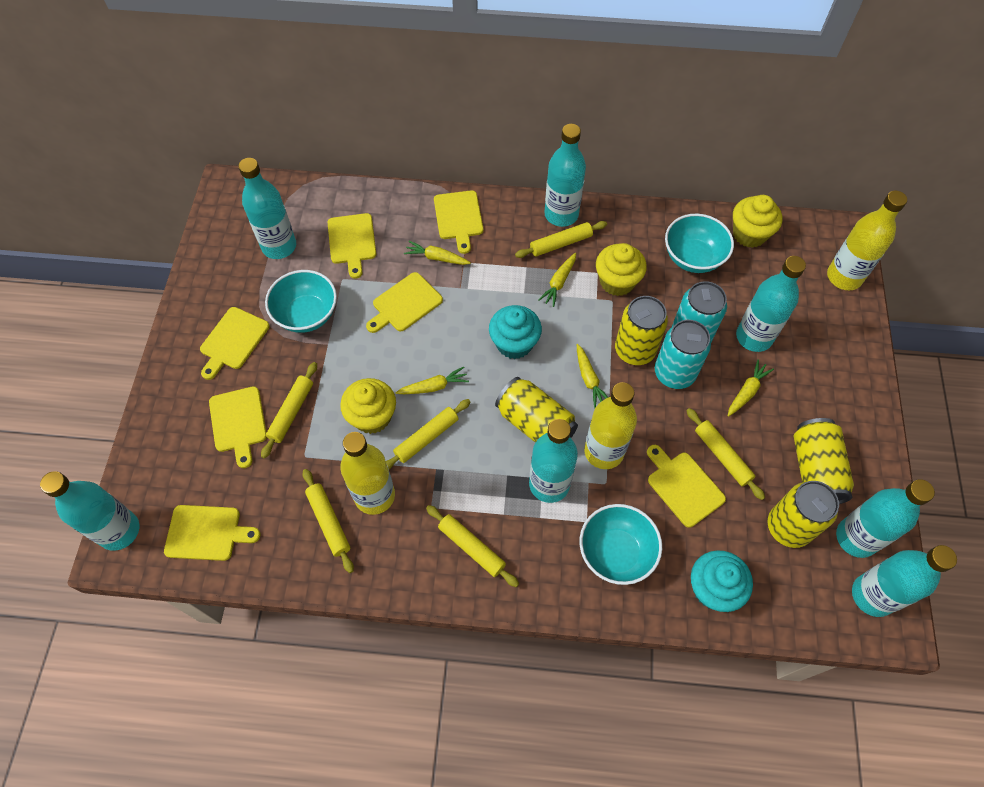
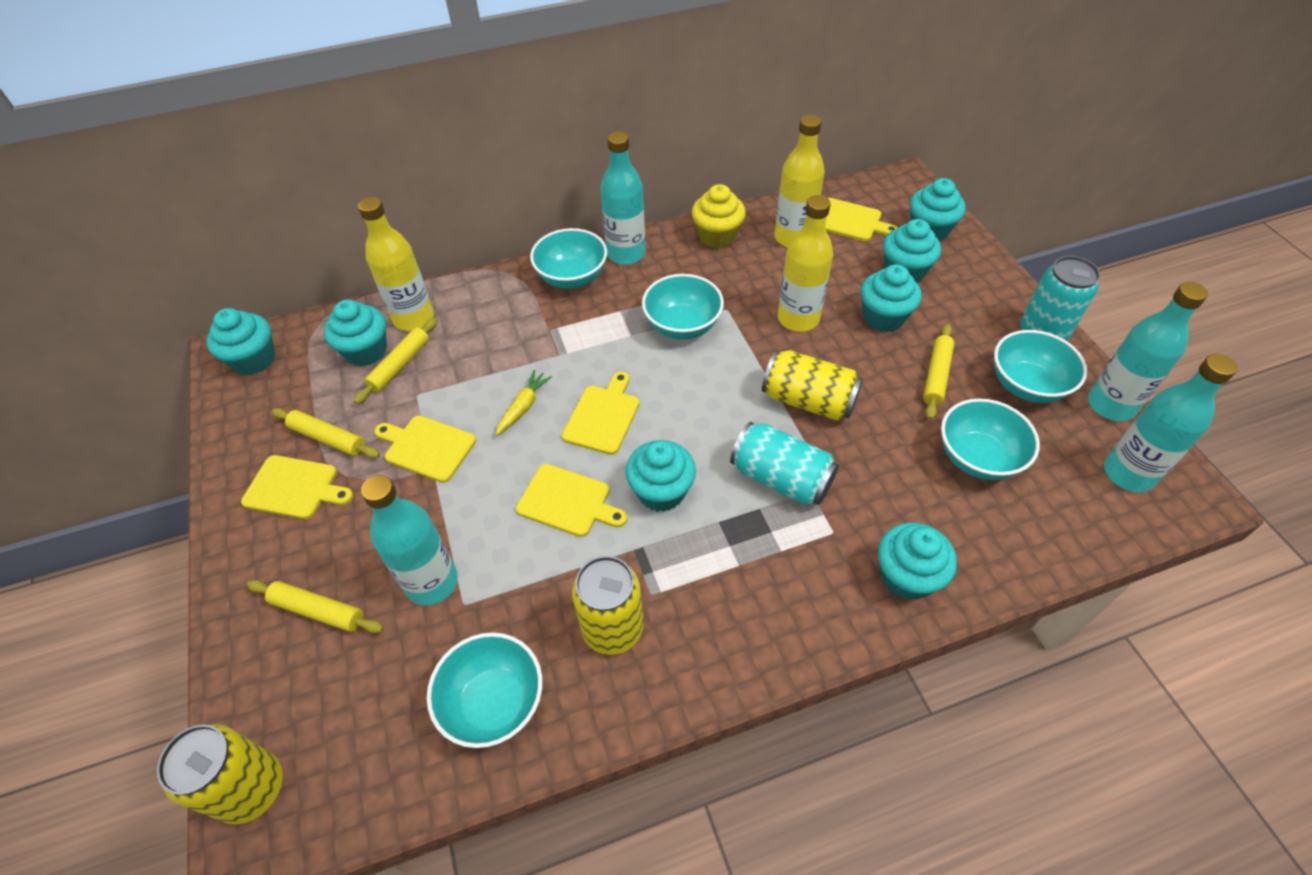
turquoise bottle: 7 -> 4
turquoise bowl: 3 -> 5
turquoise cupcake: 2 -> 7
yellow can: 4 -> 3
yellow carrot: 5 -> 1
yellow cupcake: 3 -> 1
yellow cutting board: 7 -> 5
yellow rolling pin: 6 -> 4

